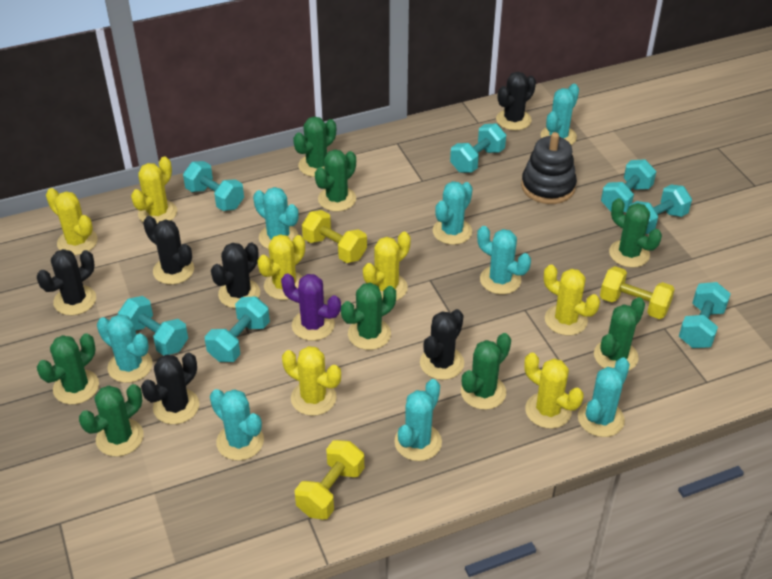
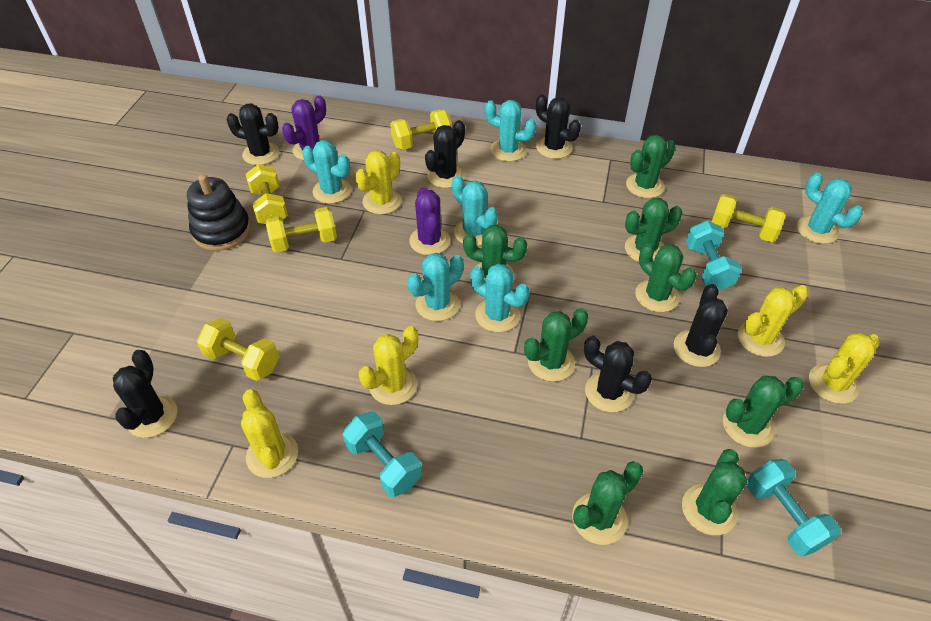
purple cactus: 1 -> 2
turquoise cactus: 8 -> 6
turquoise dumbbell: 7 -> 3
yellow cactus: 7 -> 5
yellow dumbbell: 3 -> 5

